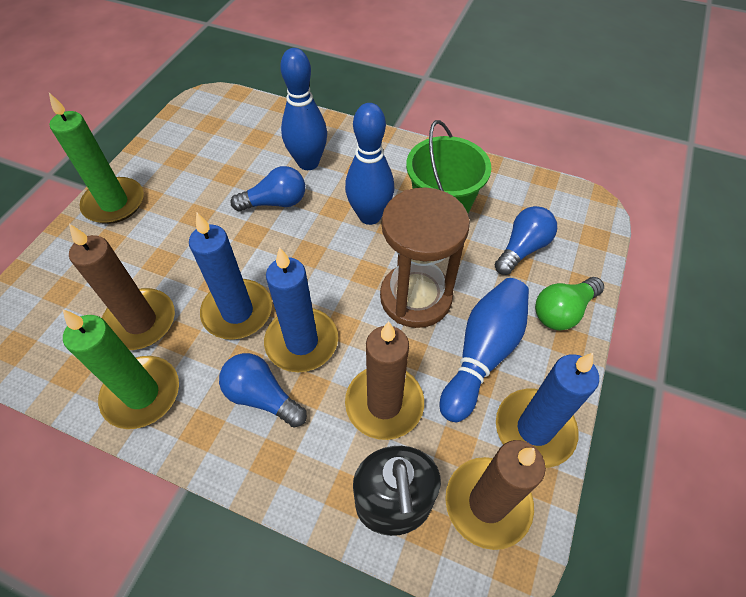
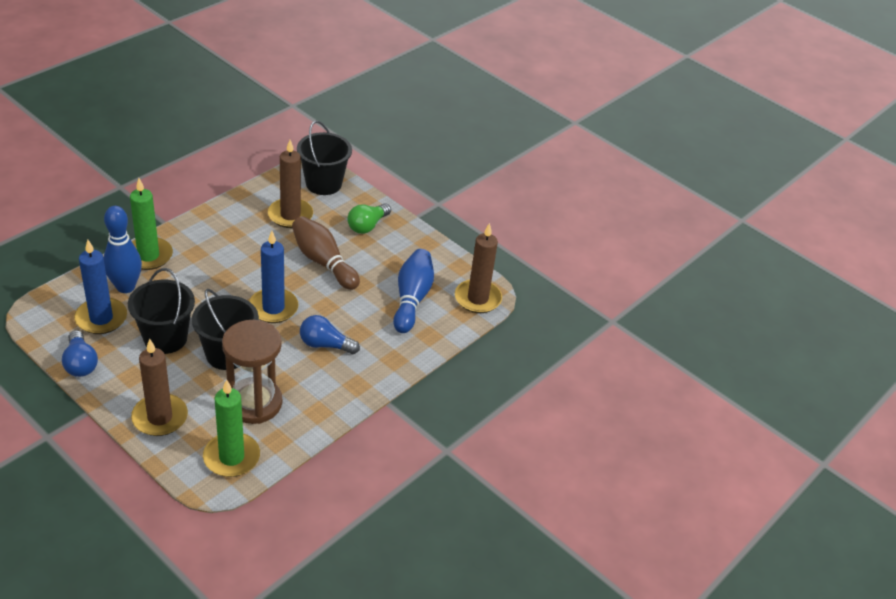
black bucket: 0 -> 3
black soap dispenser: 1 -> 0
blue bowling pin: 3 -> 2
blue candle: 3 -> 2
blue light bulb: 3 -> 2
brown bowling pin: 0 -> 1
green bucket: 1 -> 0

